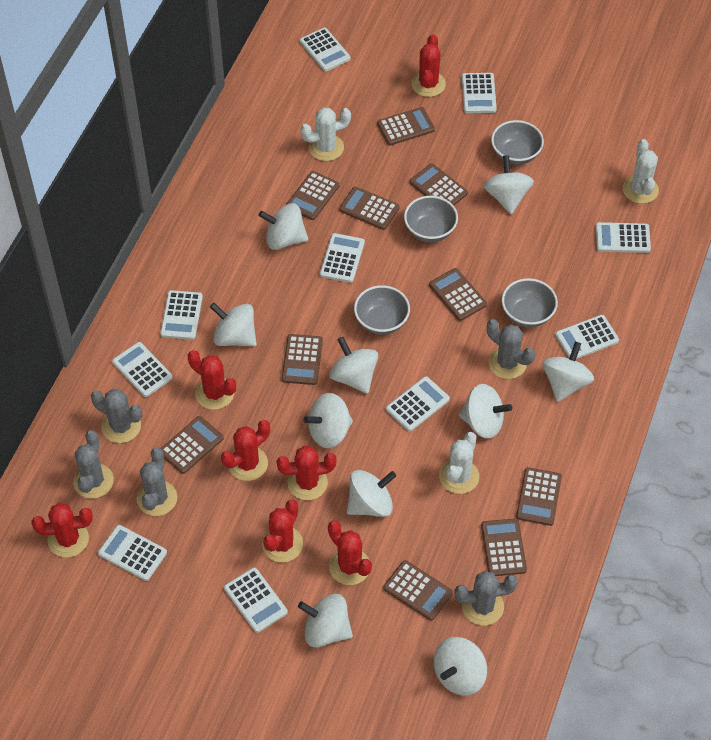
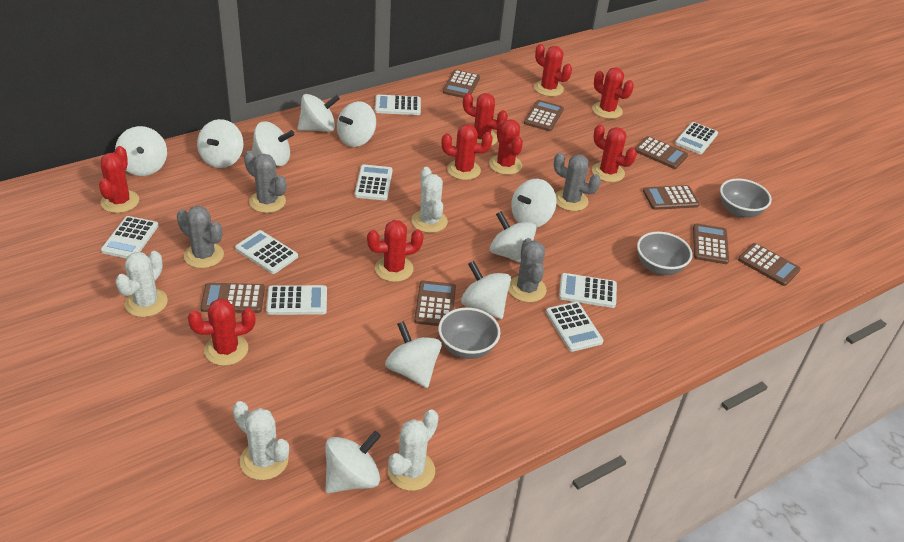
brown calculator: 10 -> 8
grey bowl: 4 -> 3
grey cactus: 5 -> 4
red cactus: 7 -> 9
white cactus: 3 -> 4
white calculator: 10 -> 8

